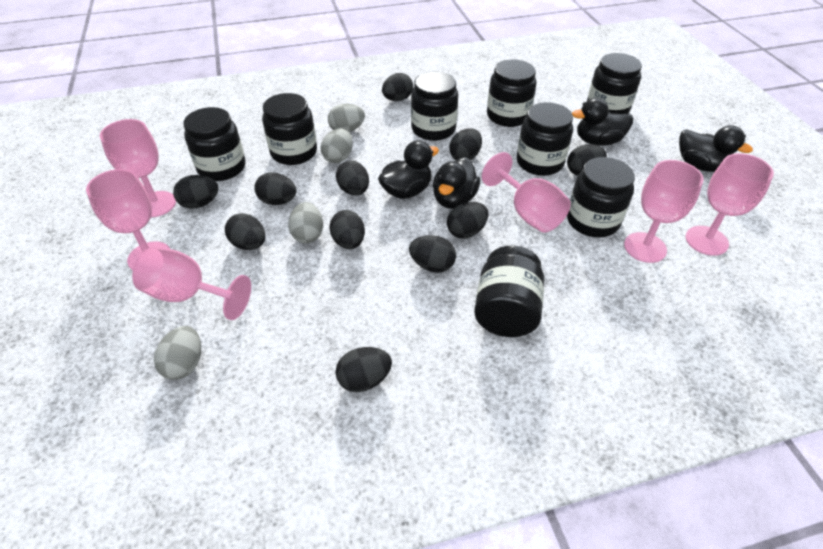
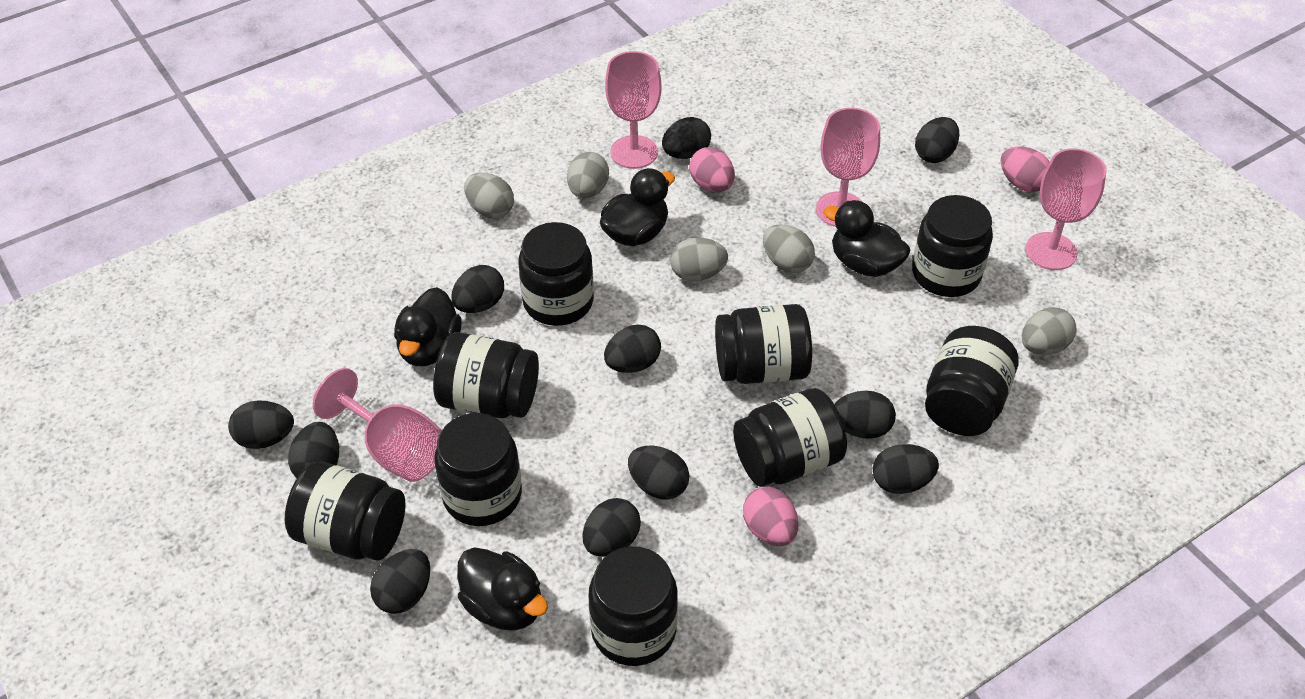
black jar: 8 -> 9
grey egg: 4 -> 5
pink egg: 0 -> 3
pink goblet: 6 -> 4

